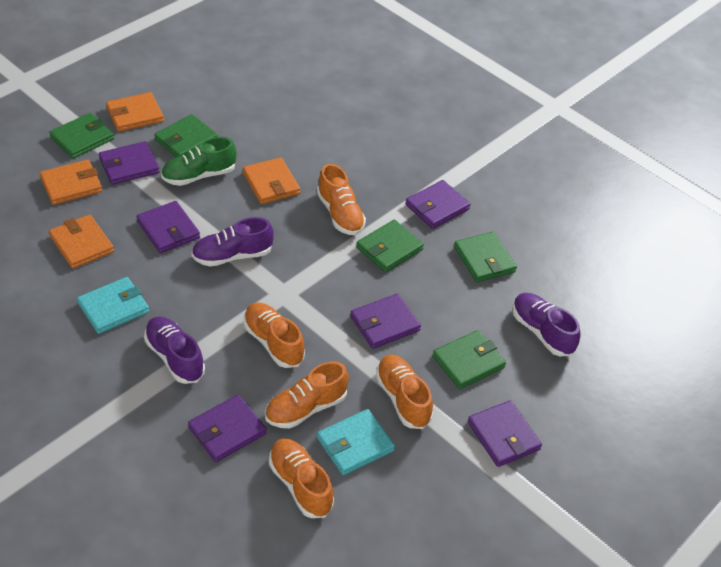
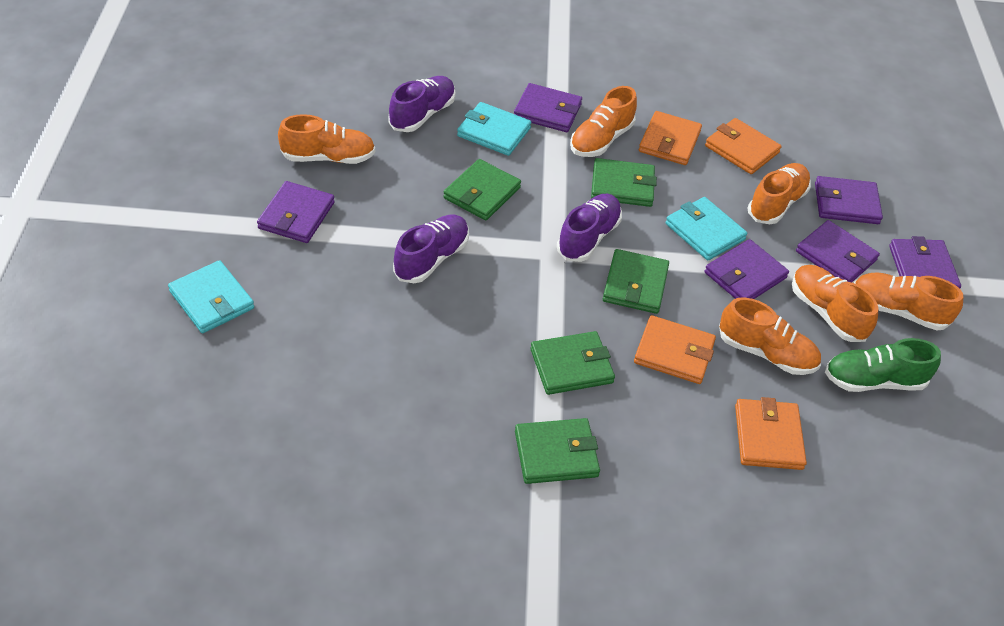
orange shoe: 5 -> 6
turquoise wallet: 2 -> 3

